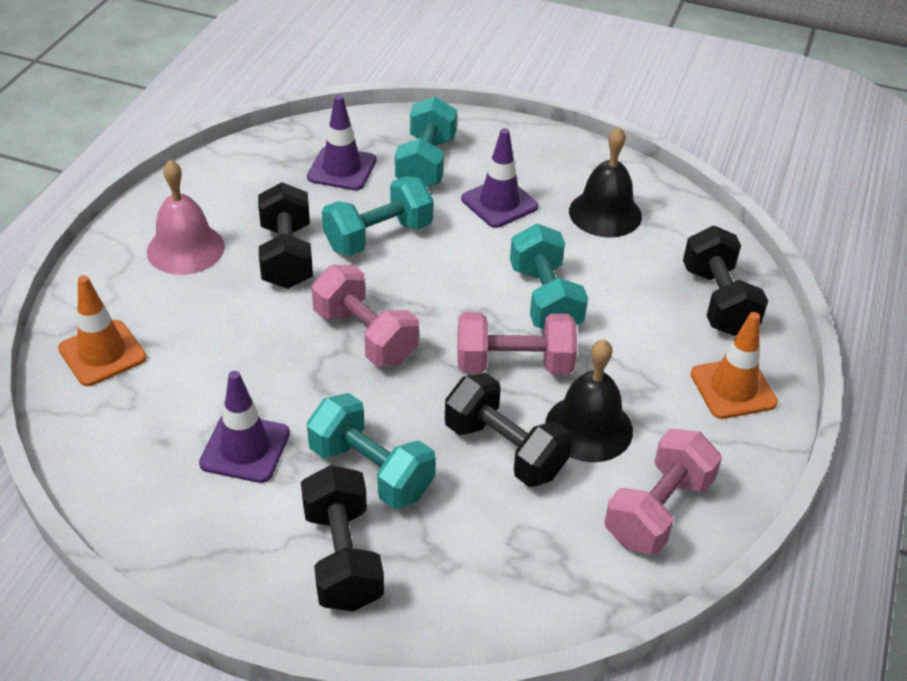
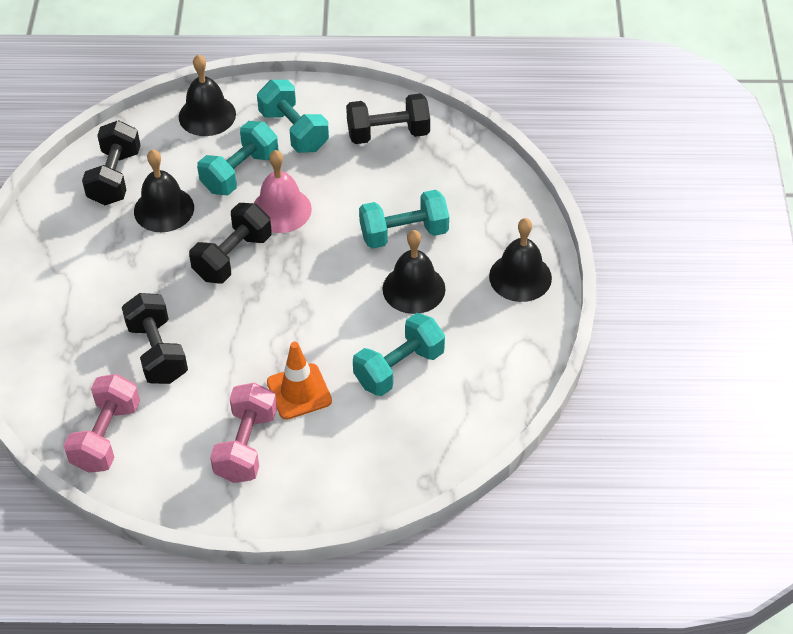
black bell: 2 -> 4
orange traffic cone: 2 -> 1
pink dumbbell: 3 -> 2
purple traffic cone: 3 -> 0

